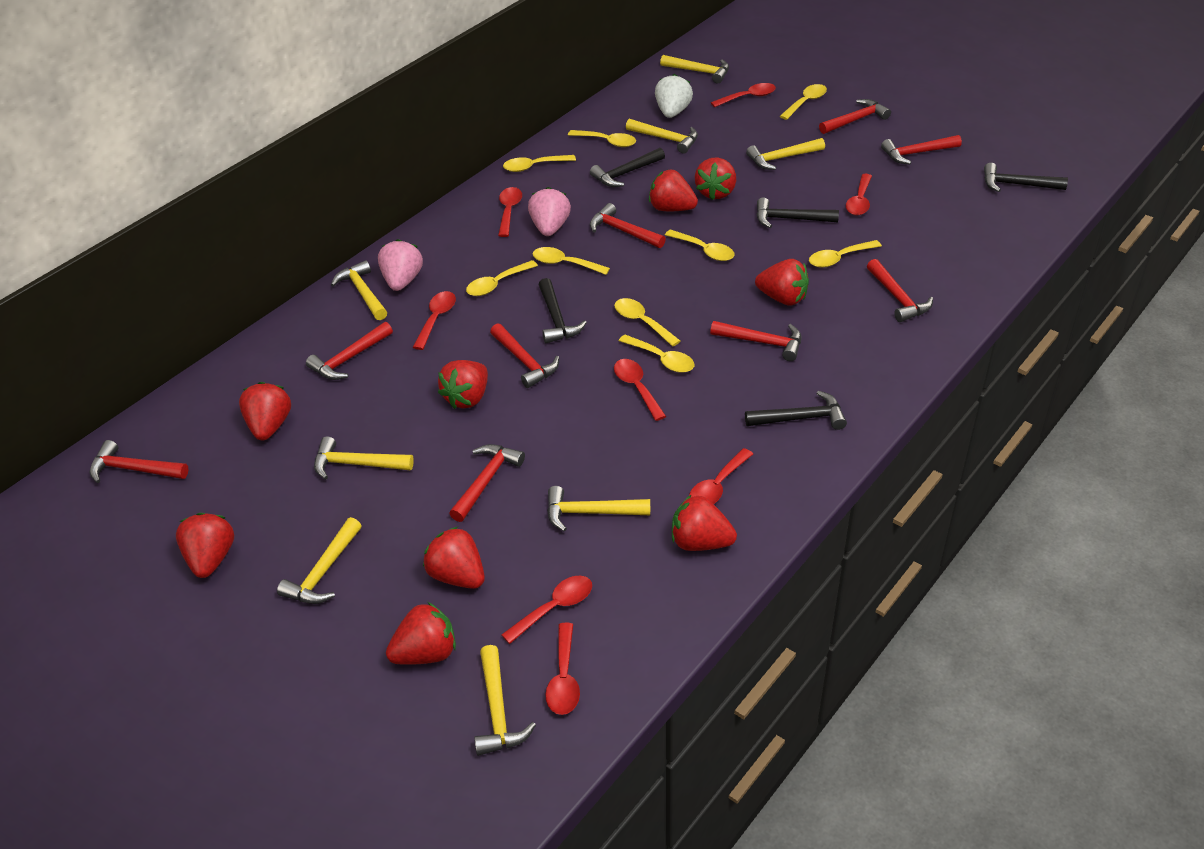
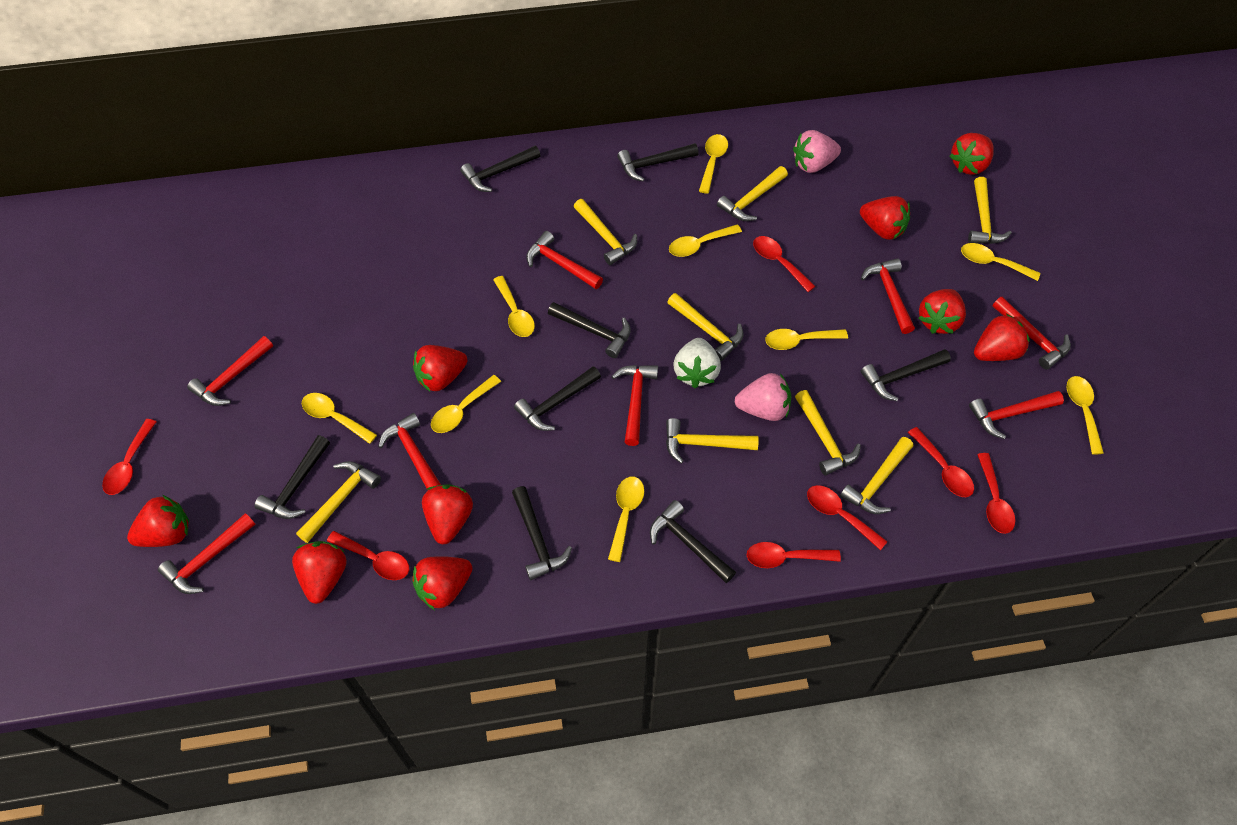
black hammer: 5 -> 8
red hammer: 9 -> 8
red spoon: 8 -> 7

